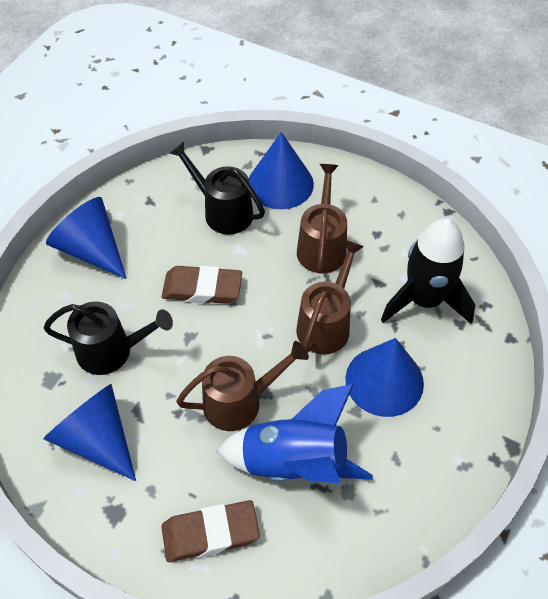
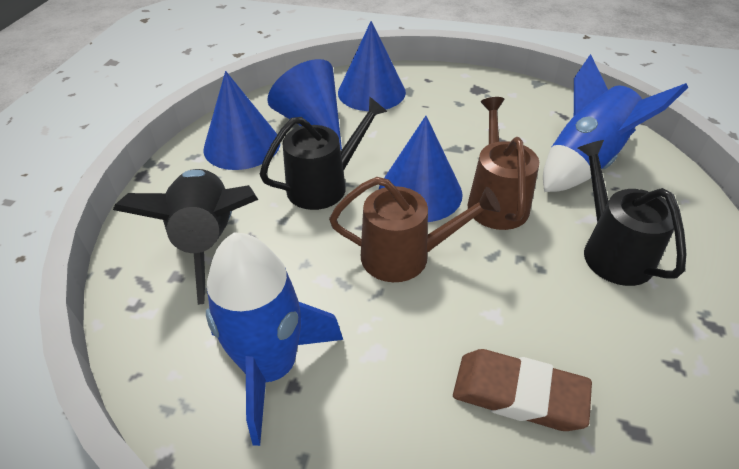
blue rocket: 1 -> 2
brown eraser: 2 -> 1
brown watering can: 3 -> 2

